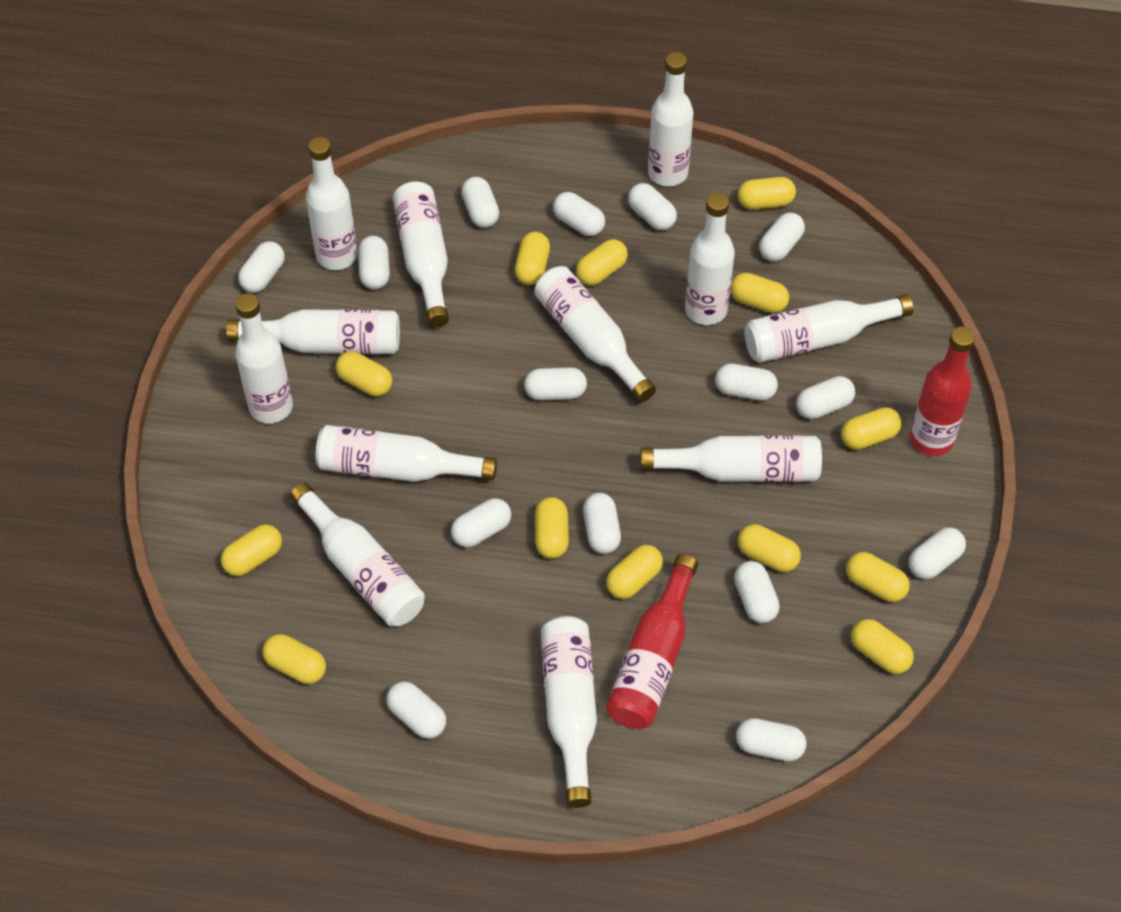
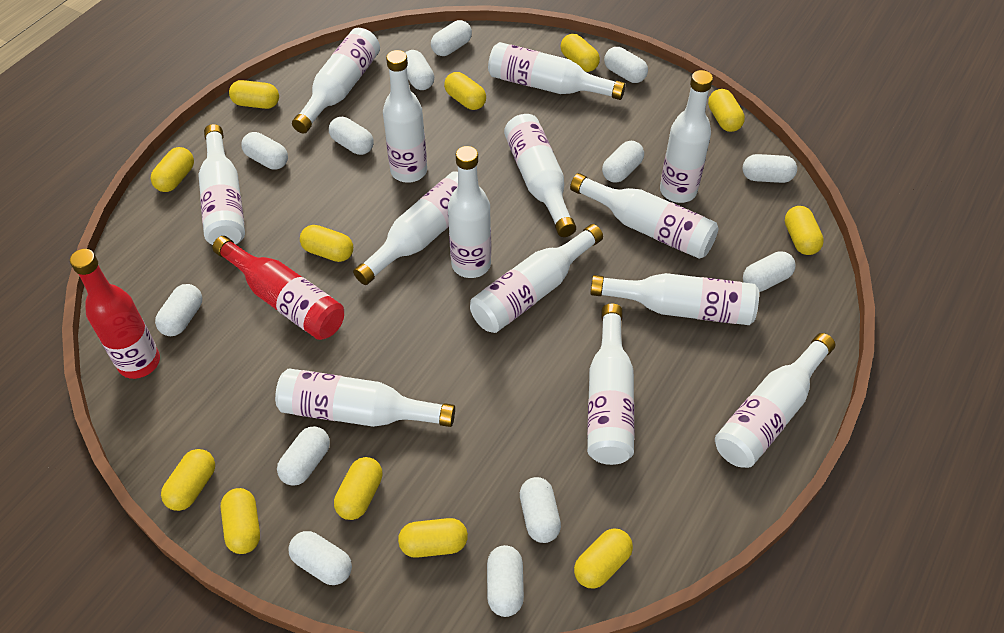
white bottle: 12 -> 14
white capsule: 15 -> 13
yellow capsule: 13 -> 12

